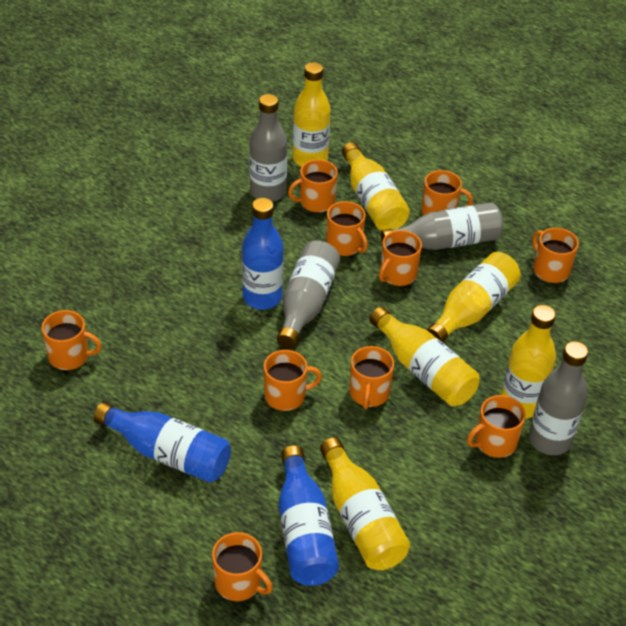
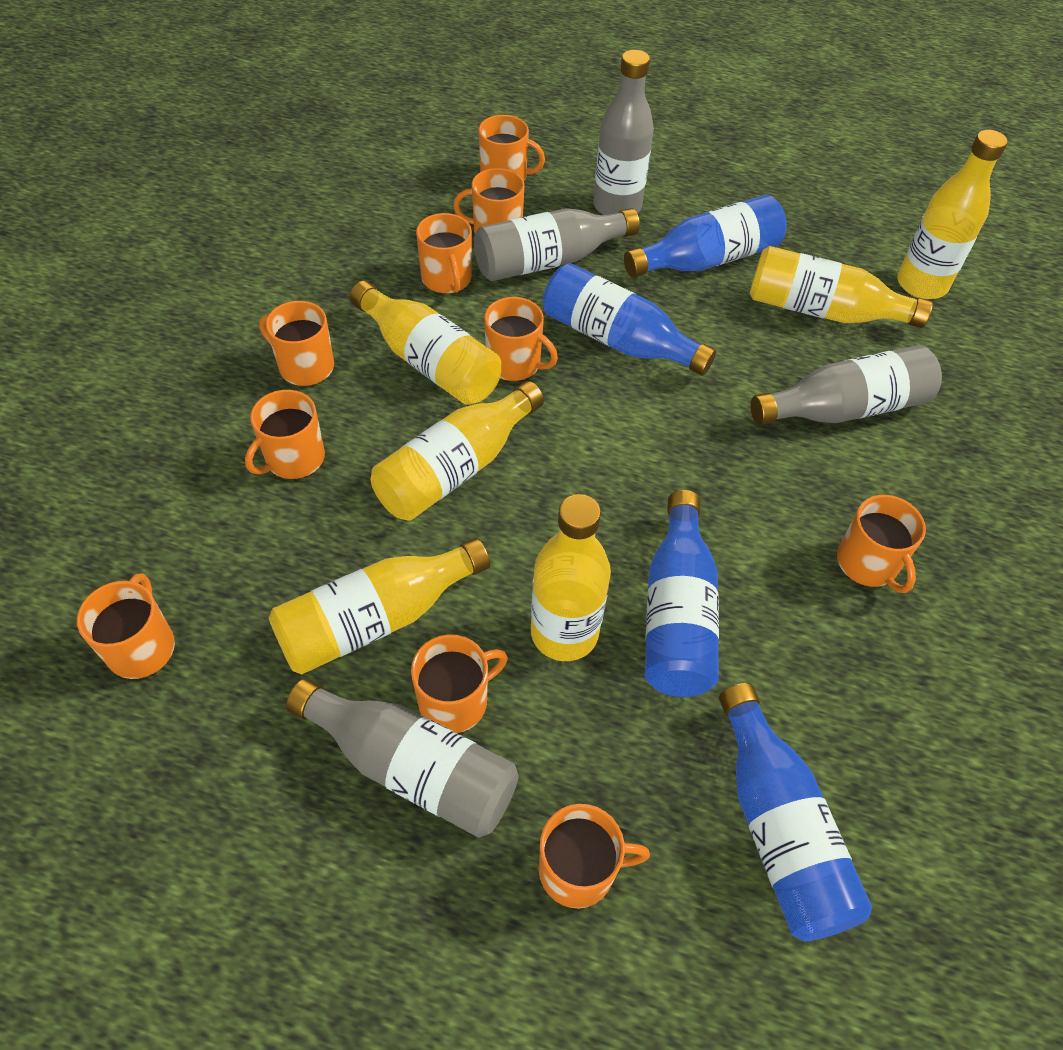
blue bottle: 3 -> 4

